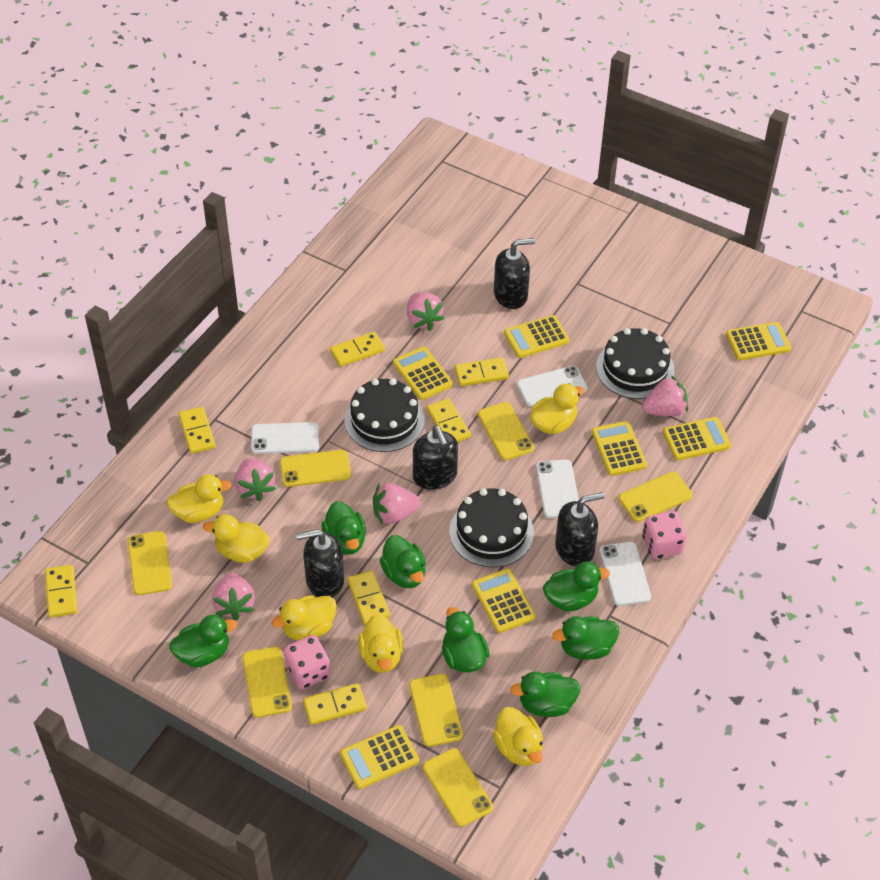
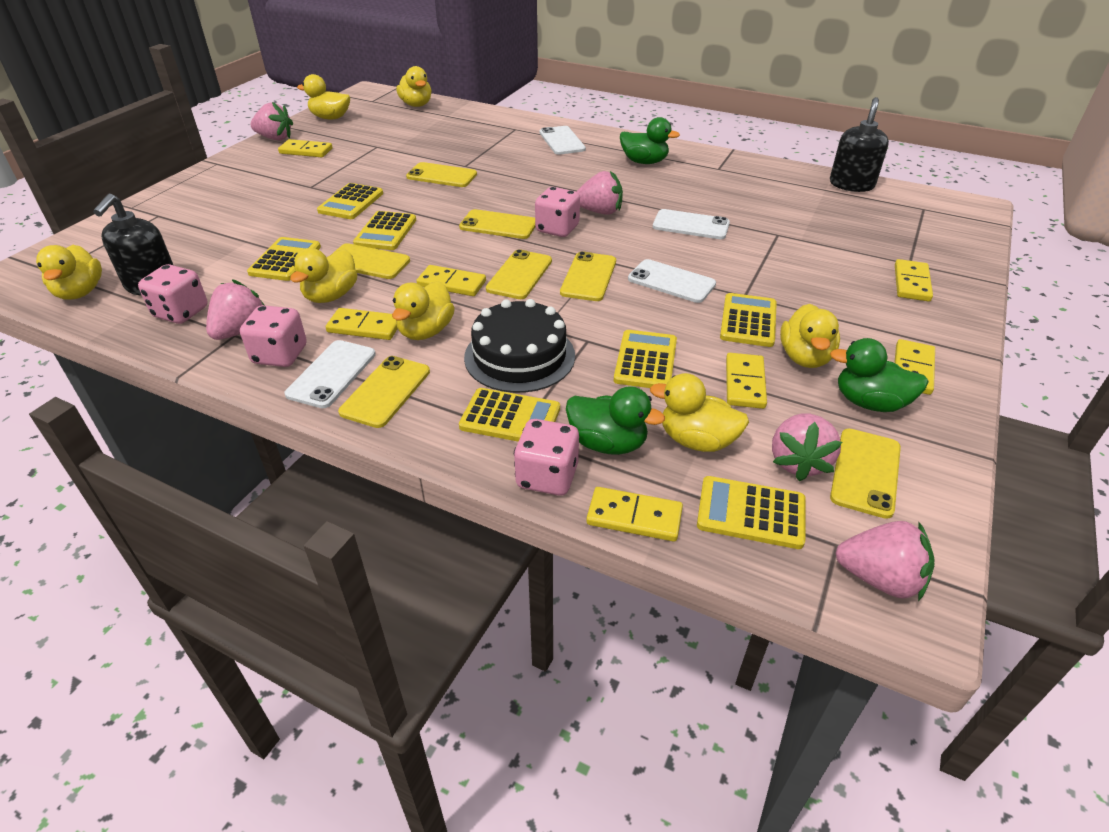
black cake: 3 -> 1
black soap dispenser: 4 -> 2
green duck: 7 -> 3
pink dice: 2 -> 4
yellow duck: 6 -> 7

